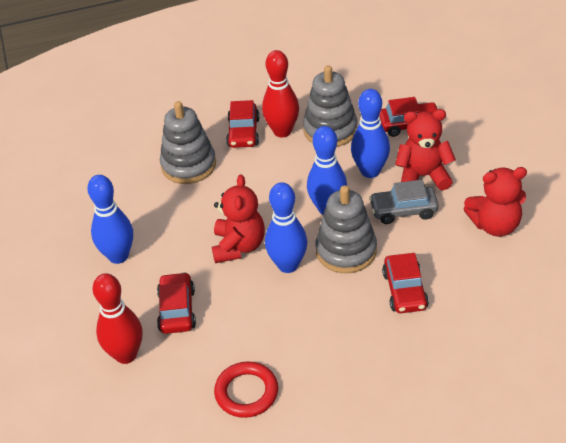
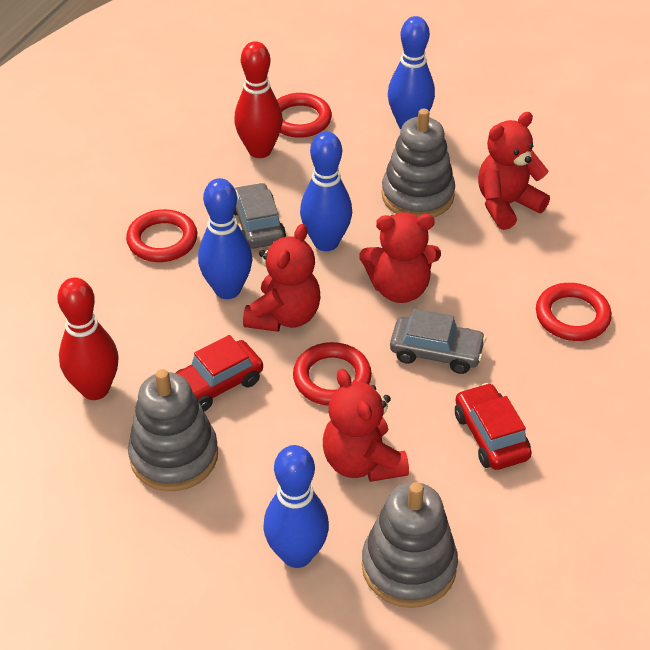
grey car: 1 -> 2
red car: 4 -> 2
red ring: 1 -> 4
red teddy bear: 3 -> 4

